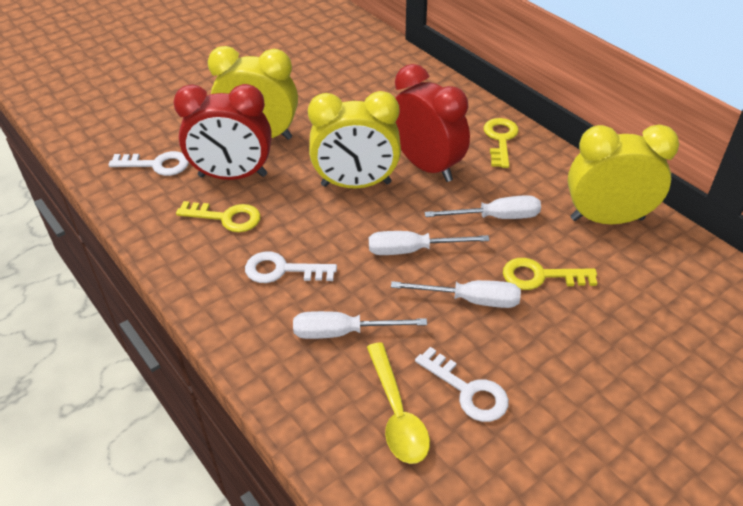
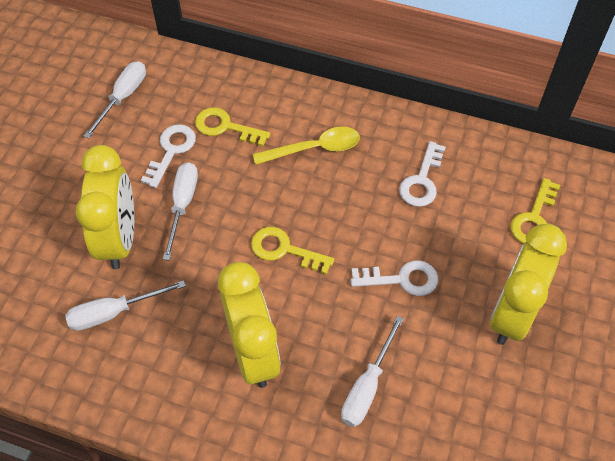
red clock: 2 -> 0

